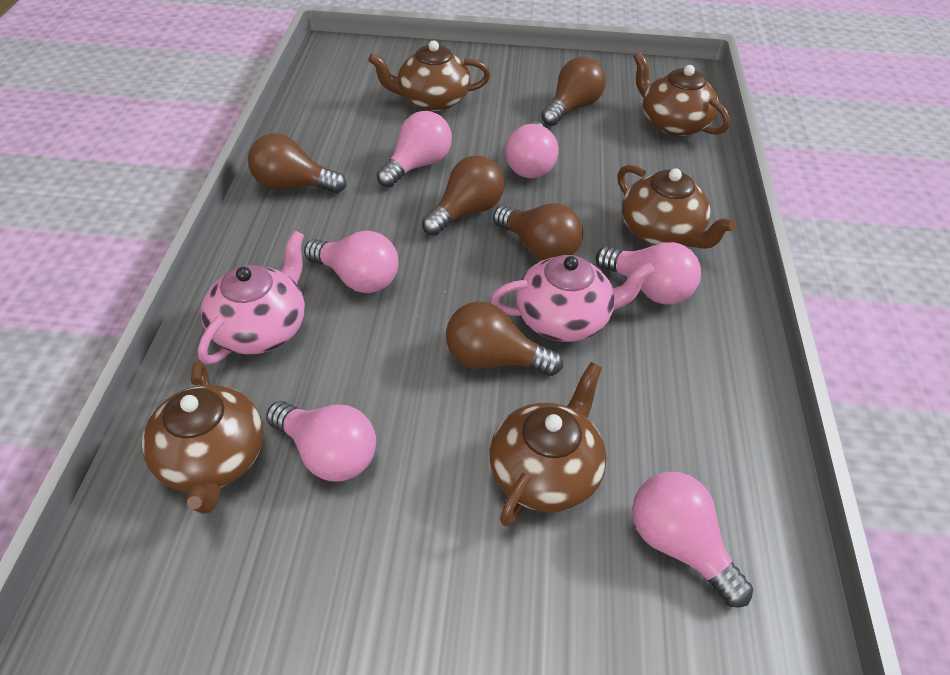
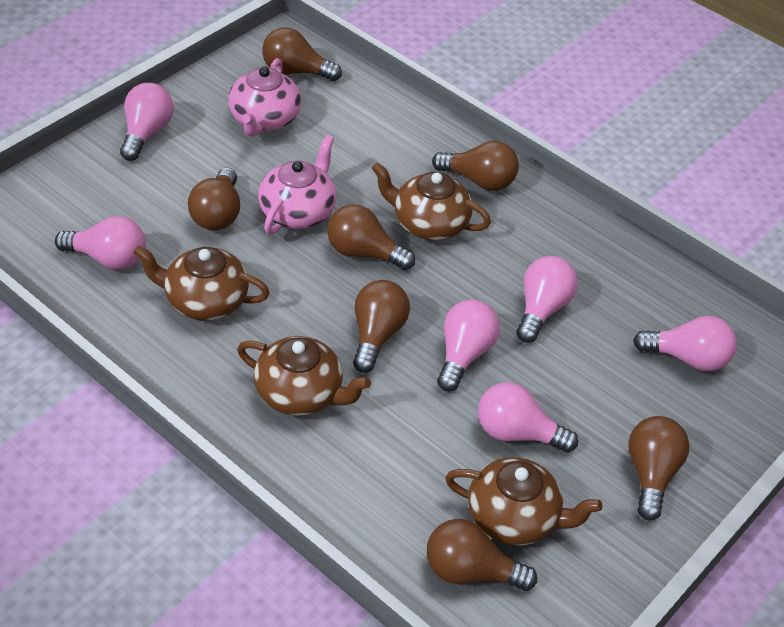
brown light bulb: 5 -> 7
brown teapot: 5 -> 4

